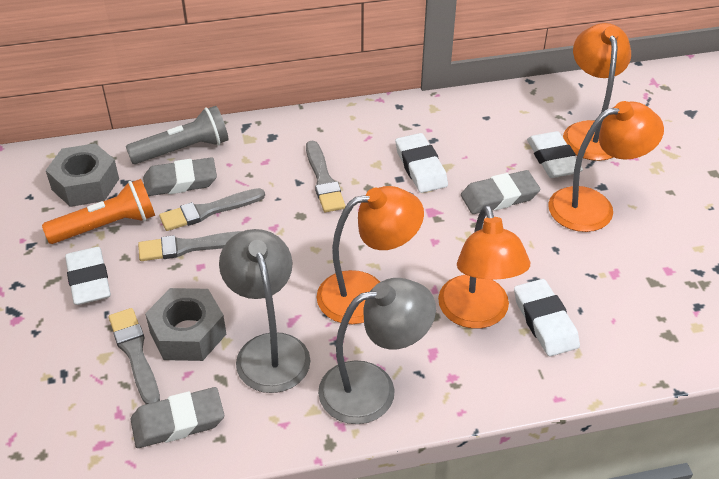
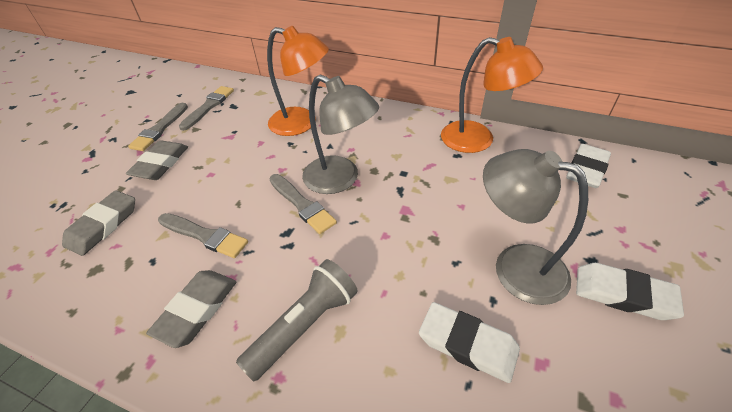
grey nut: 2 -> 0
orange flashlight: 1 -> 0
orange lamp: 4 -> 2
white eraser: 4 -> 3

